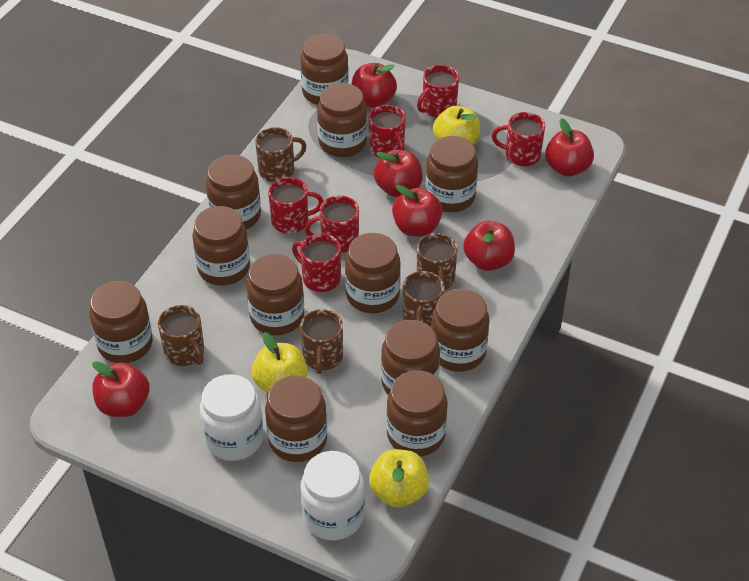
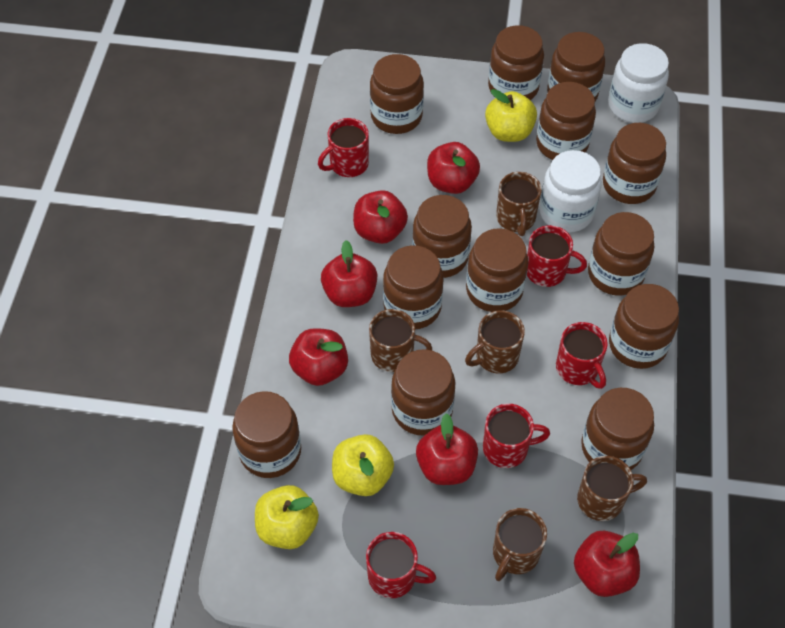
brown jar: 12 -> 13
red mug: 6 -> 5

